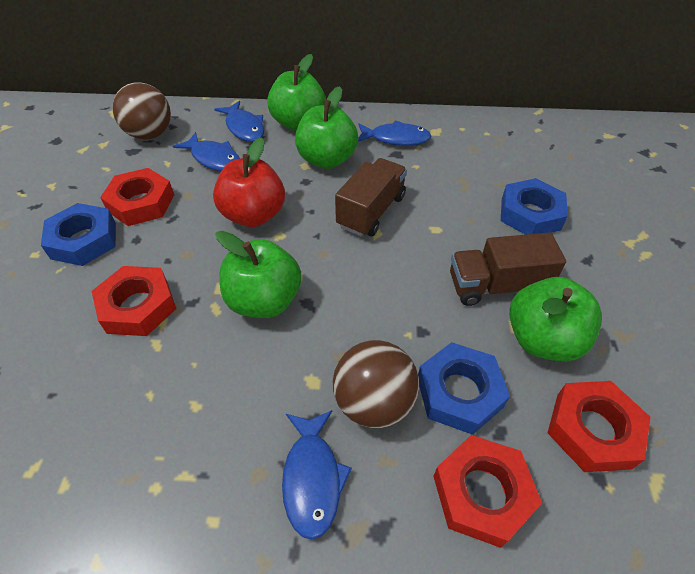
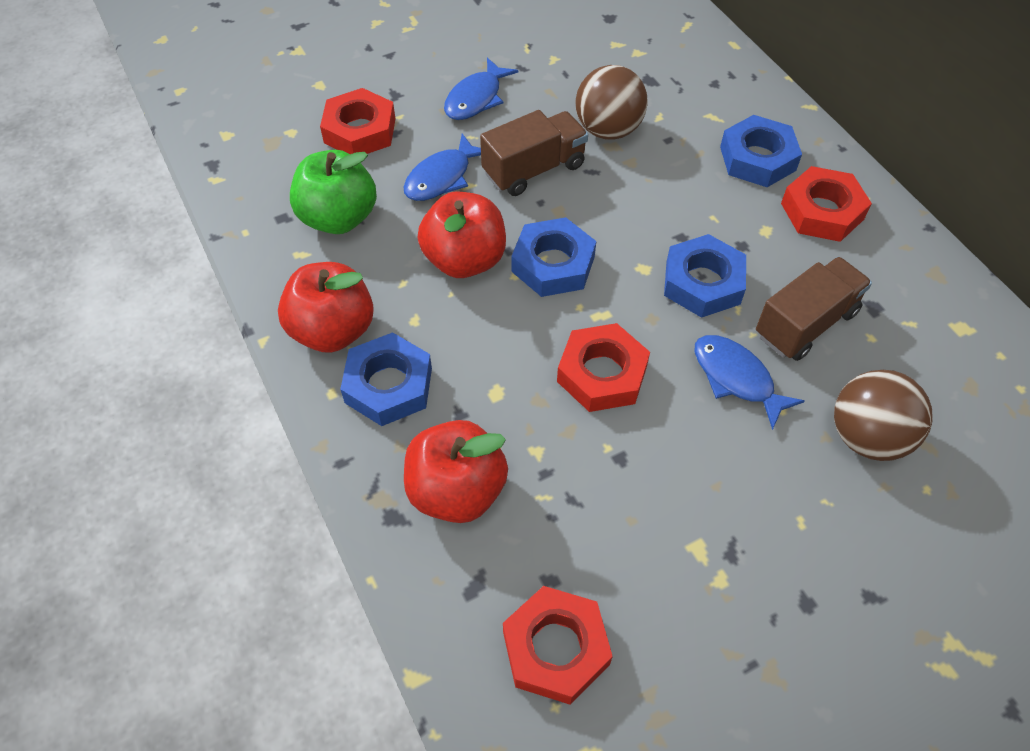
blue fish: 4 -> 3
blue nut: 3 -> 4
green apple: 4 -> 1
red apple: 1 -> 3

